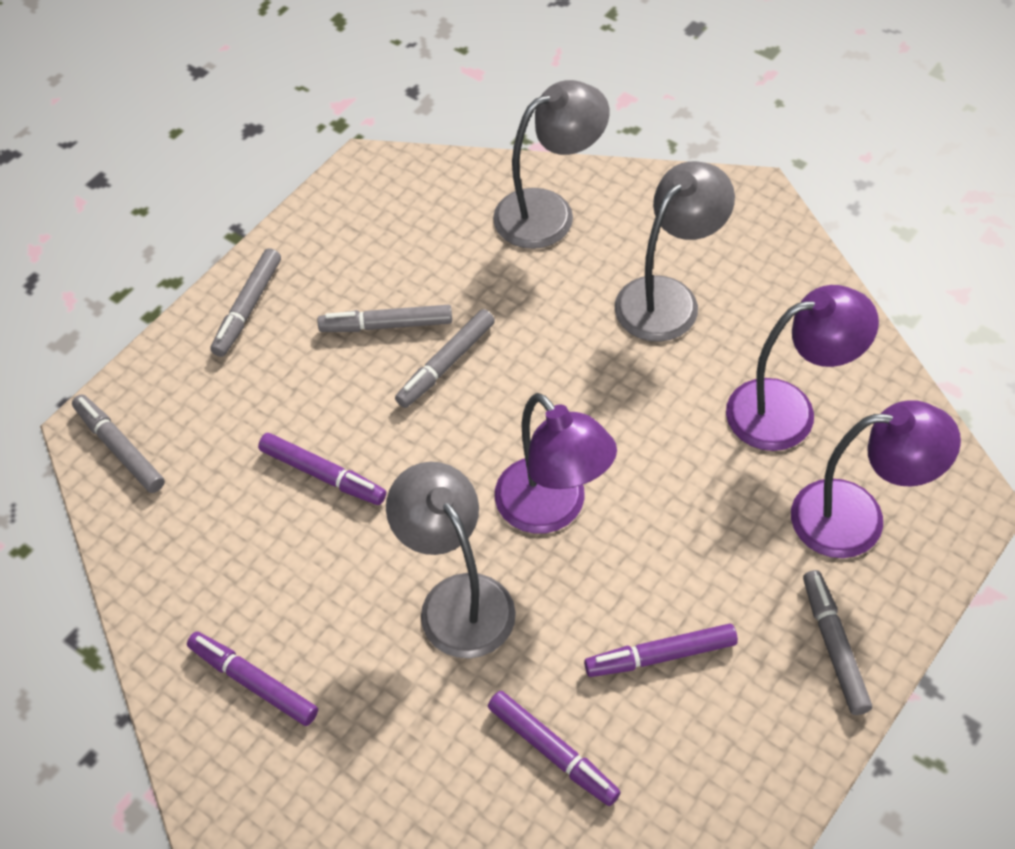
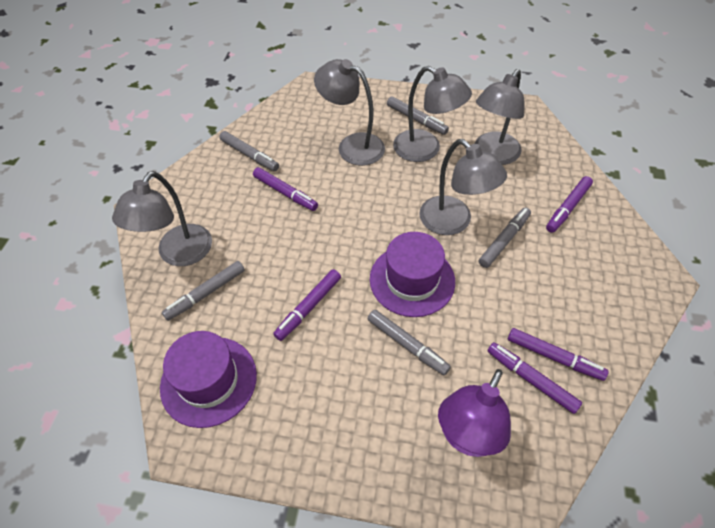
grey lamp: 3 -> 5
purple hat: 0 -> 2
purple lamp: 3 -> 1
purple marker: 4 -> 5

